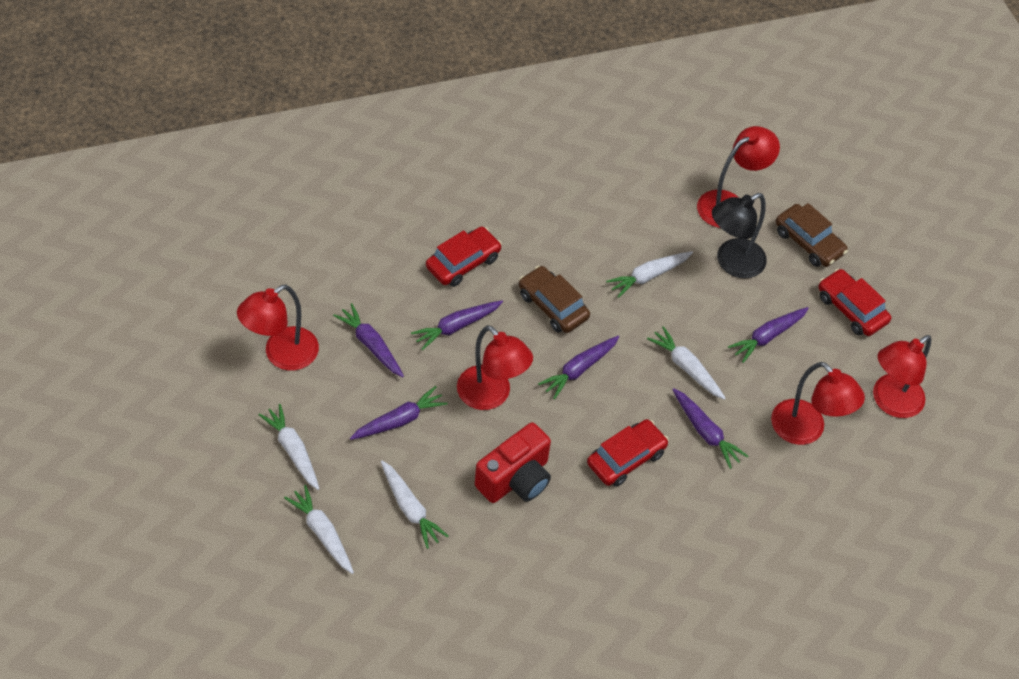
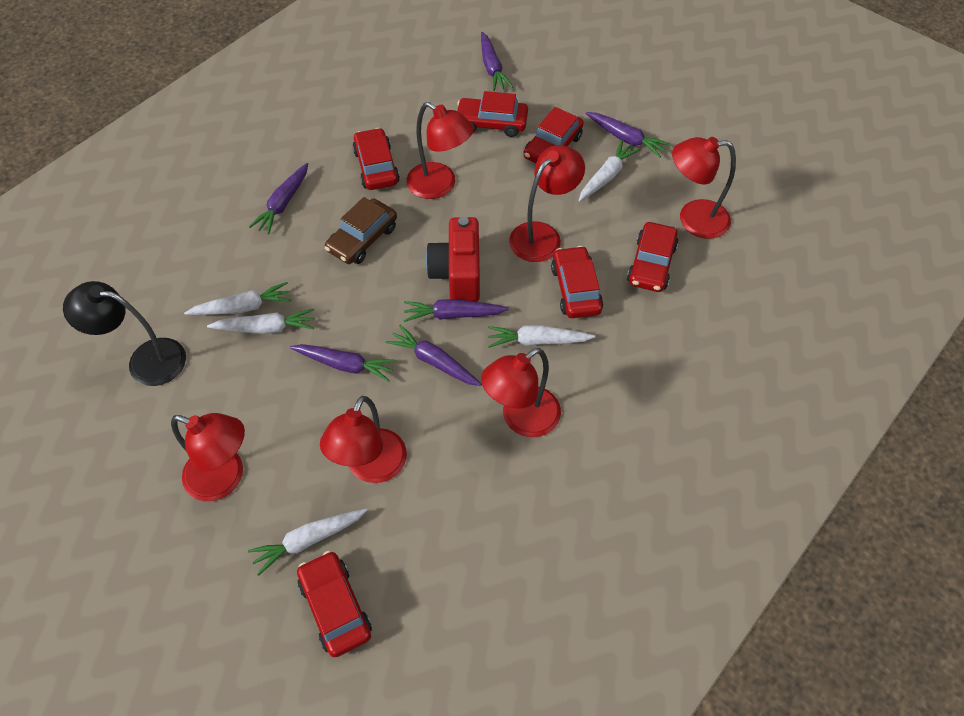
brown car: 2 -> 1
red car: 3 -> 6
red lamp: 5 -> 6

